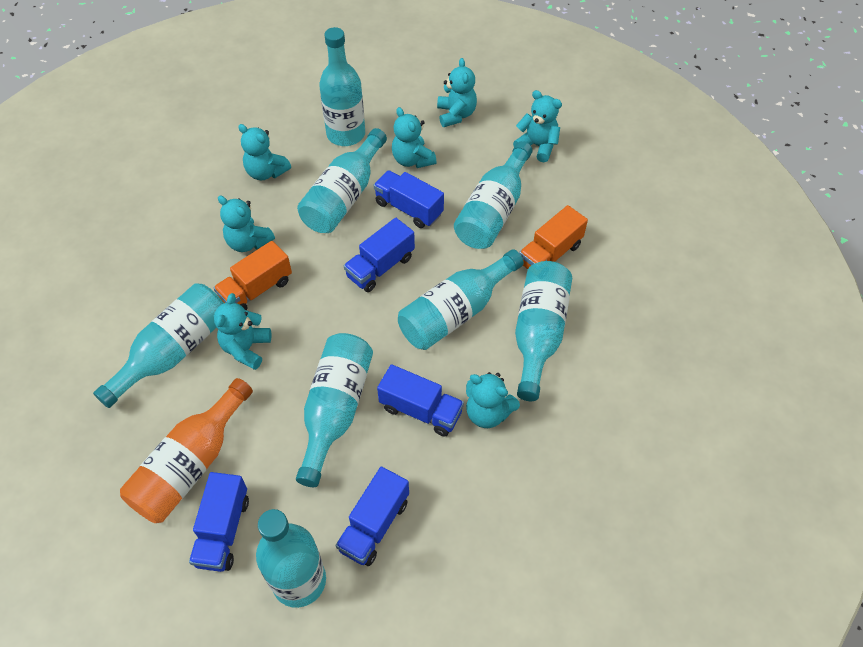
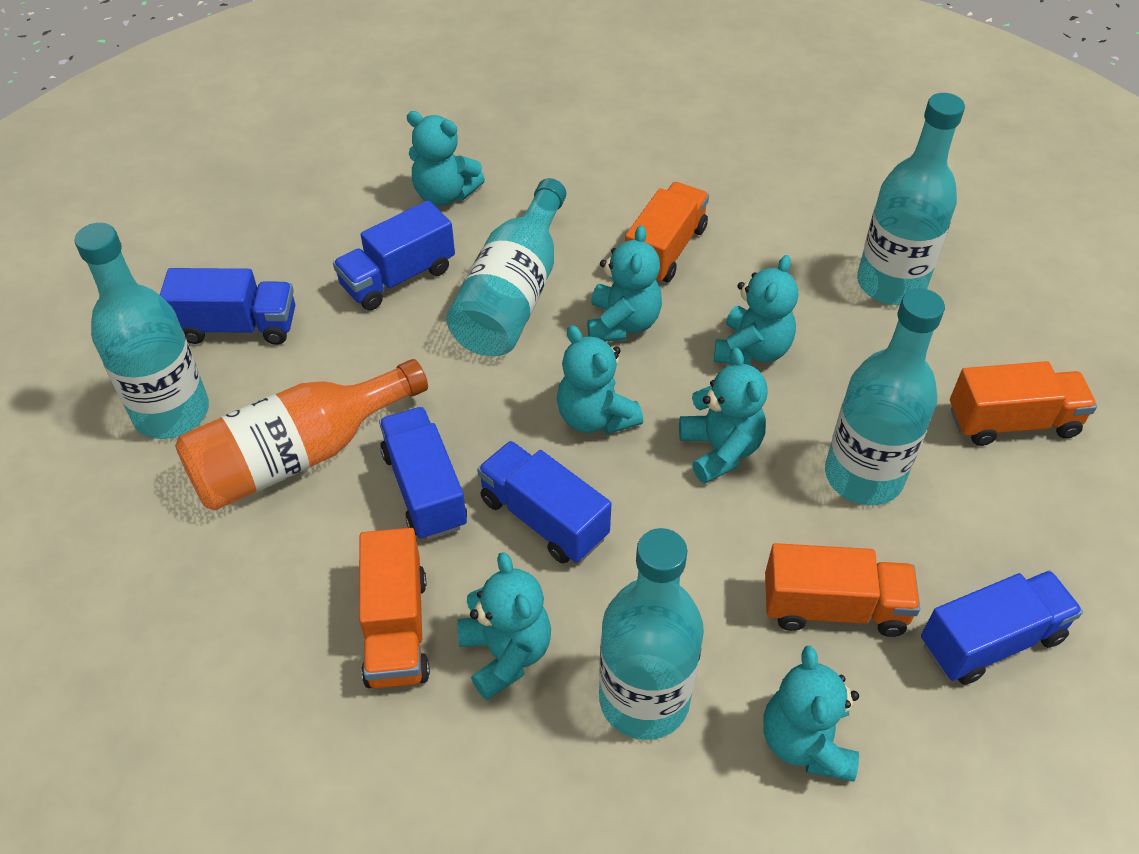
orange truck: 2 -> 4
turquoise bottle: 8 -> 5

